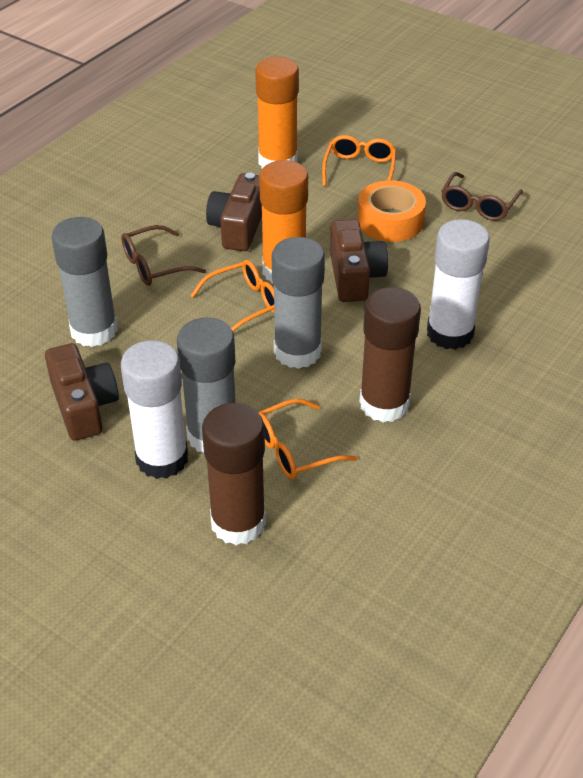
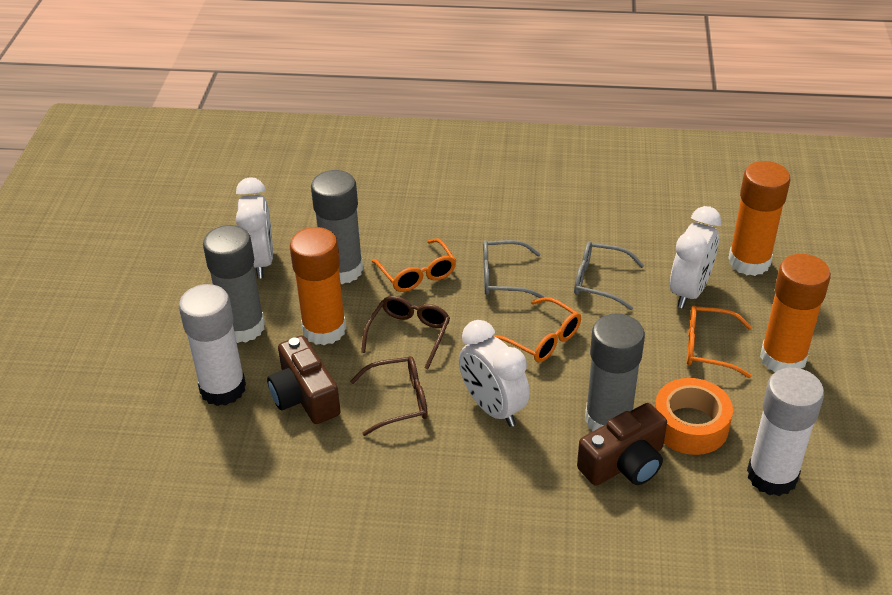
brown camera: 3 -> 2
brown glue stick: 2 -> 0
grey glasses: 0 -> 2
orange glue stick: 2 -> 3
white clock: 0 -> 3

